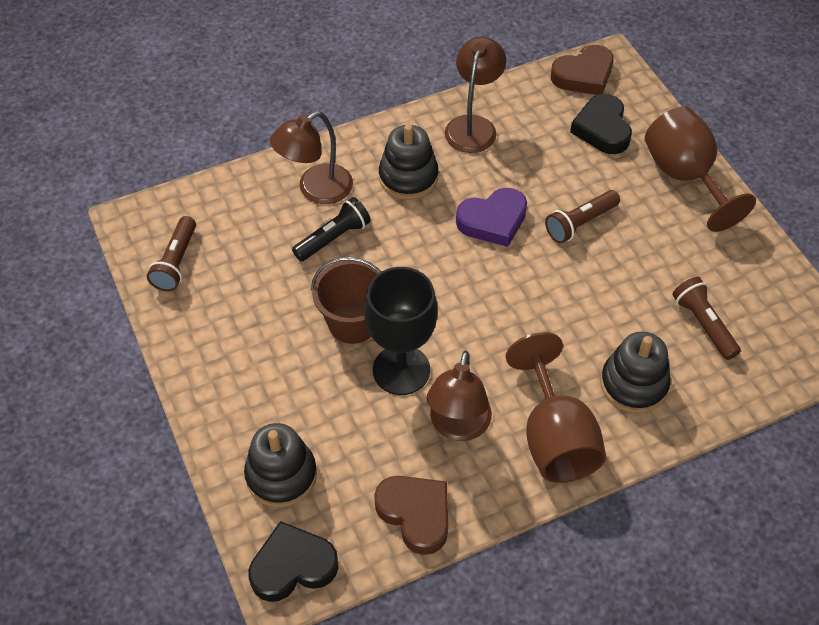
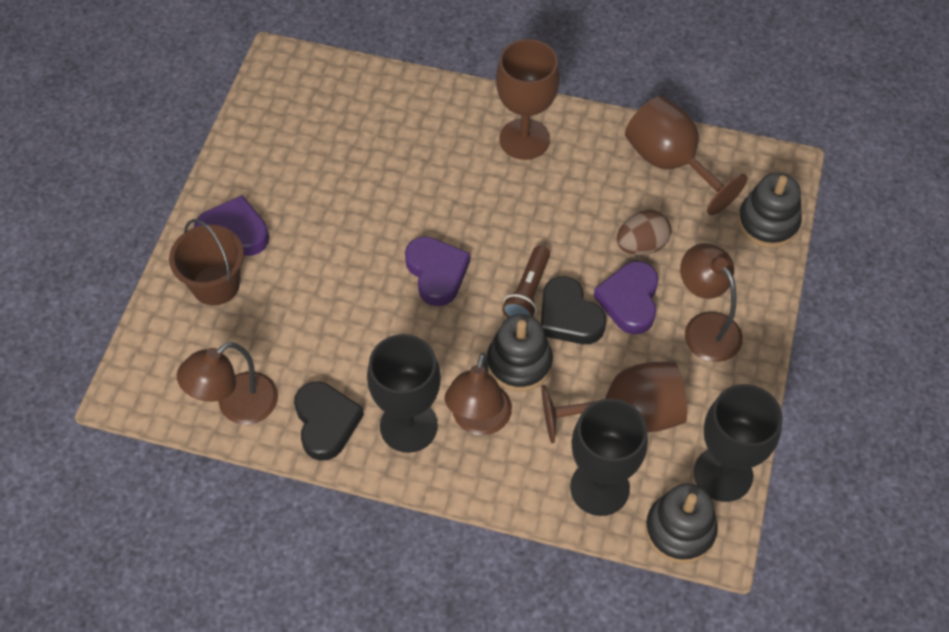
black flashlight: 1 -> 0
black goblet: 1 -> 3
brown egg: 0 -> 1
brown flashlight: 3 -> 1
brown goblet: 2 -> 3
brown heart: 2 -> 0
purple heart: 1 -> 3

